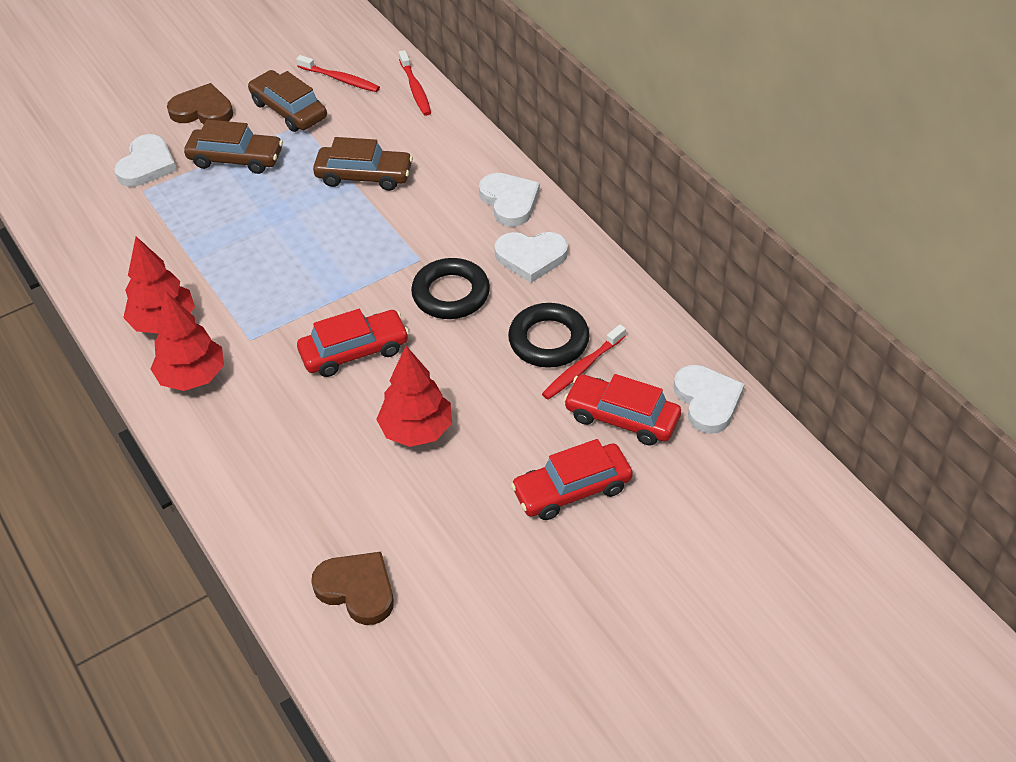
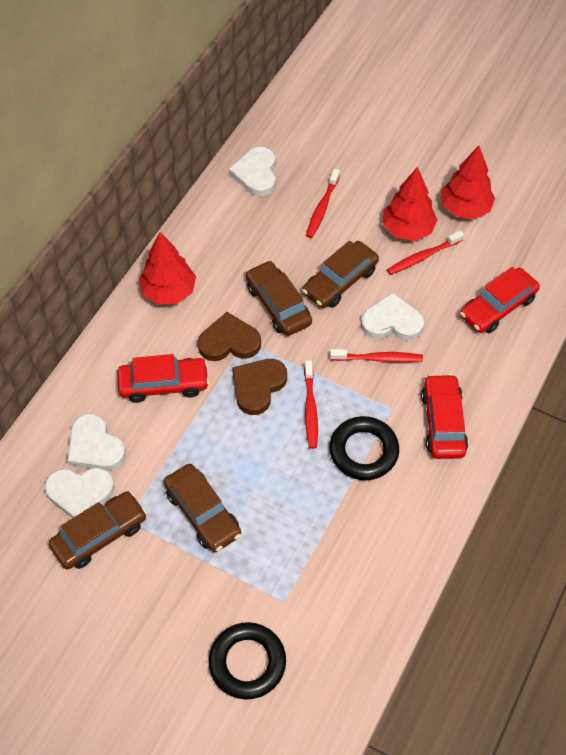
brown car: 3 -> 4
red toothbrush: 3 -> 4

